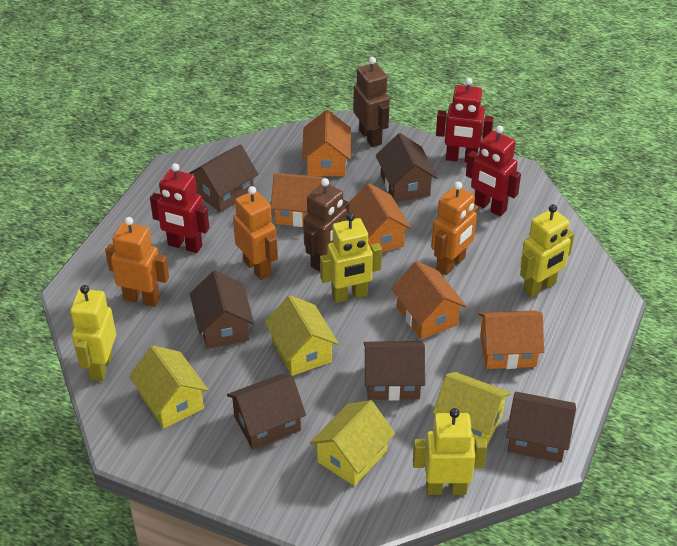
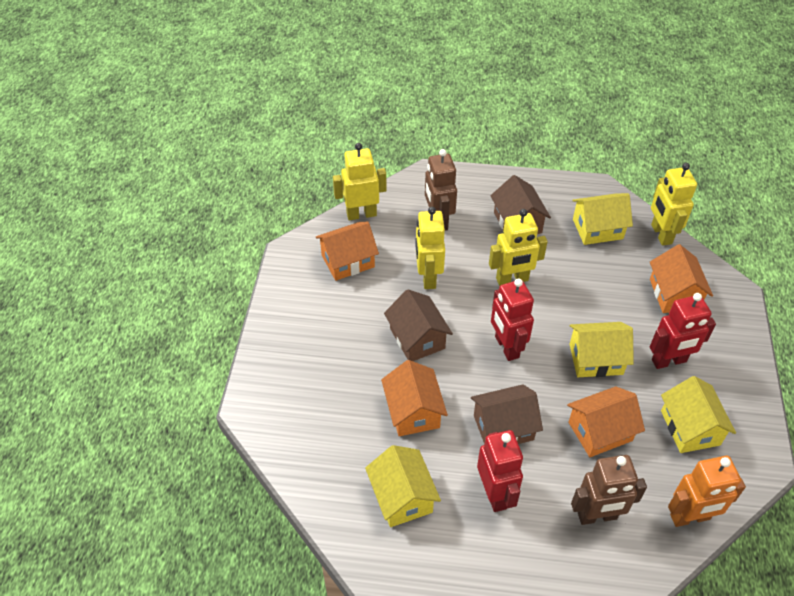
brown house: 6 -> 3
orange house: 5 -> 4
orange robot: 3 -> 1

